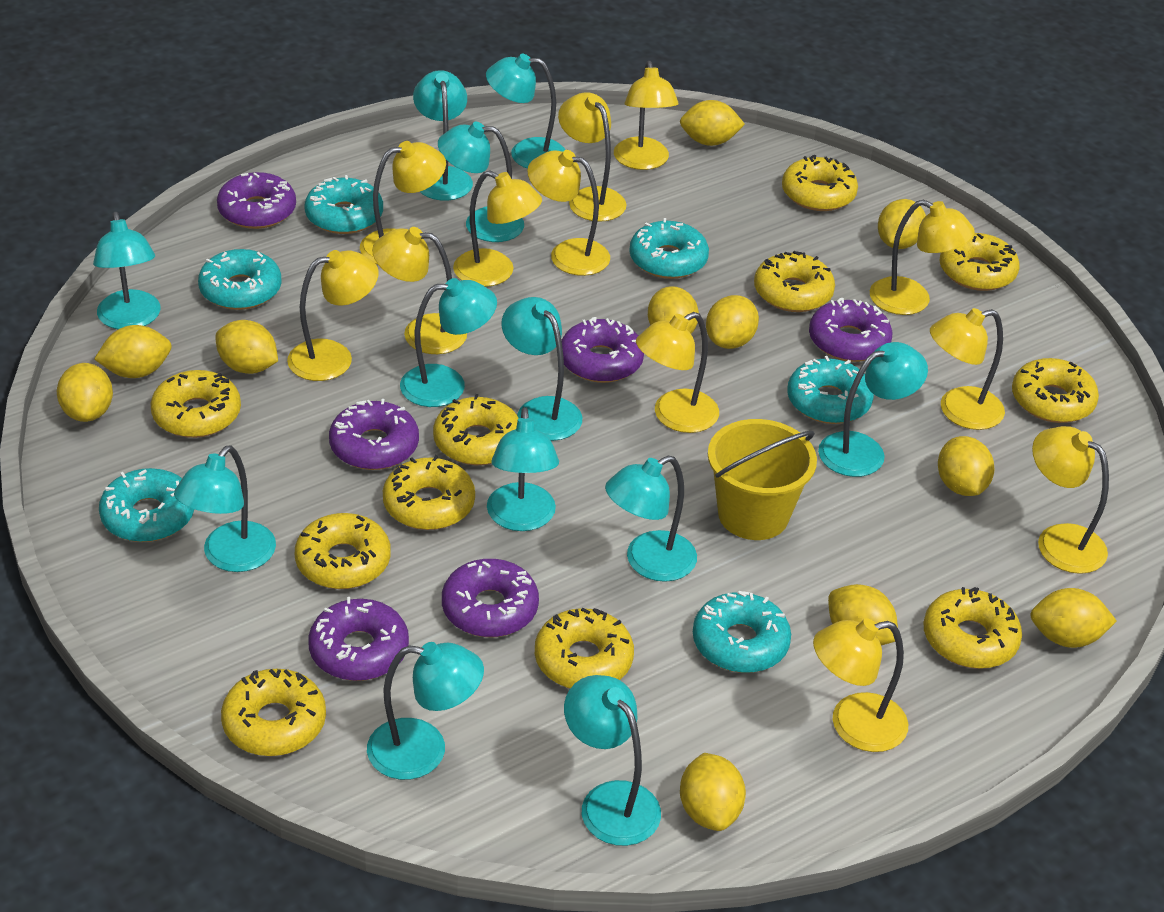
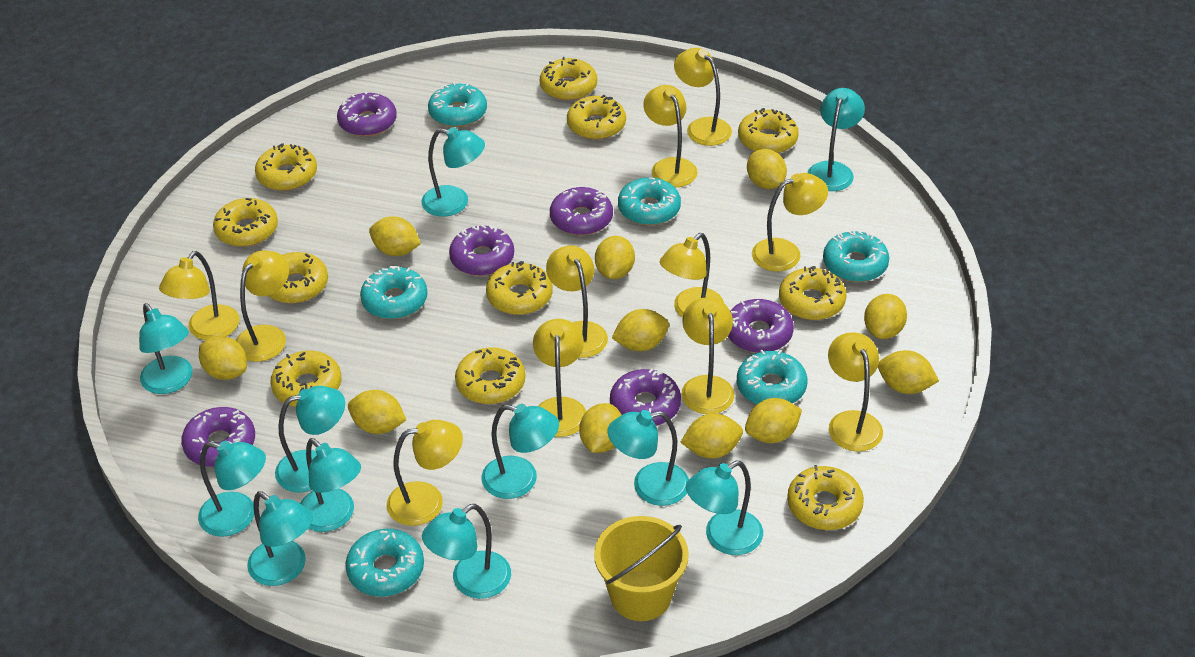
turquoise lamp: 12 -> 11
yellow lamp: 12 -> 11

